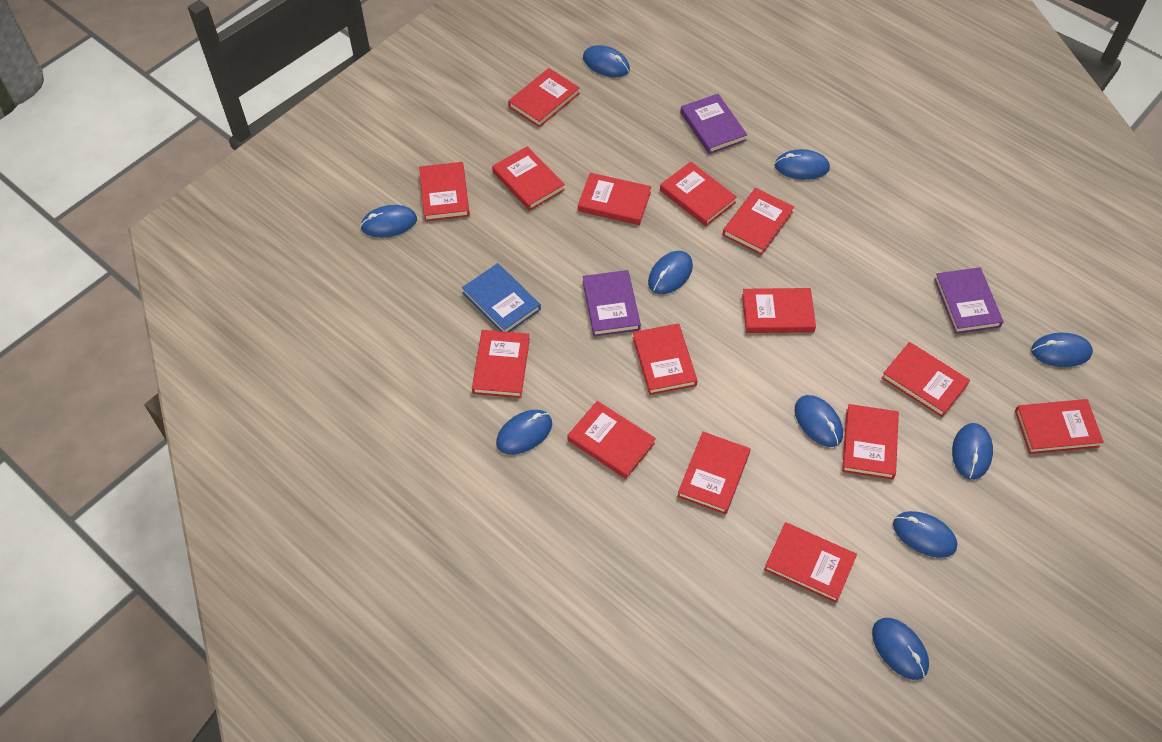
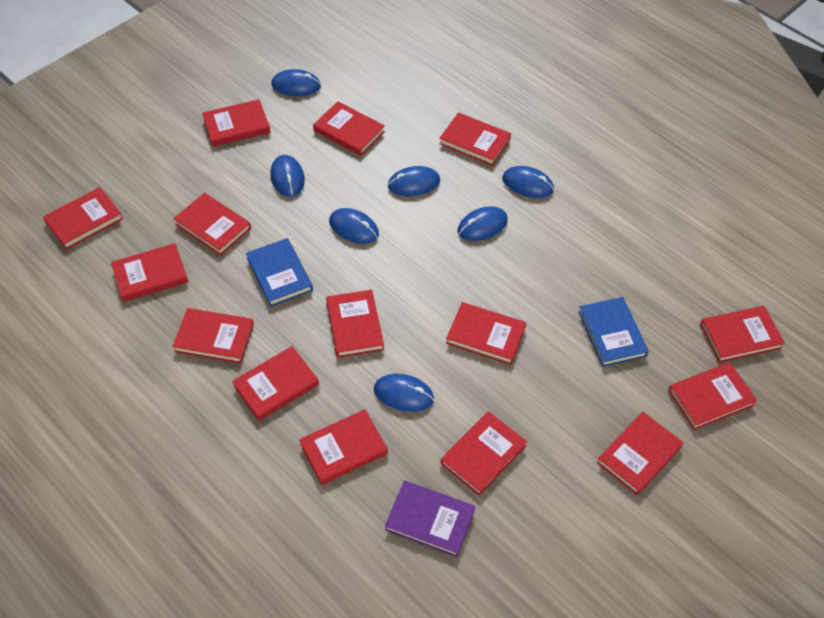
blue book: 1 -> 2
blue mouse: 10 -> 7
purple book: 3 -> 1

